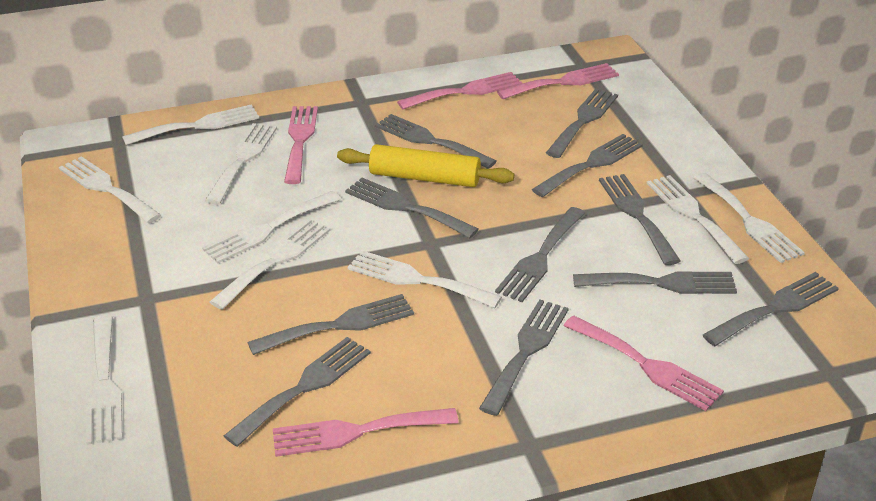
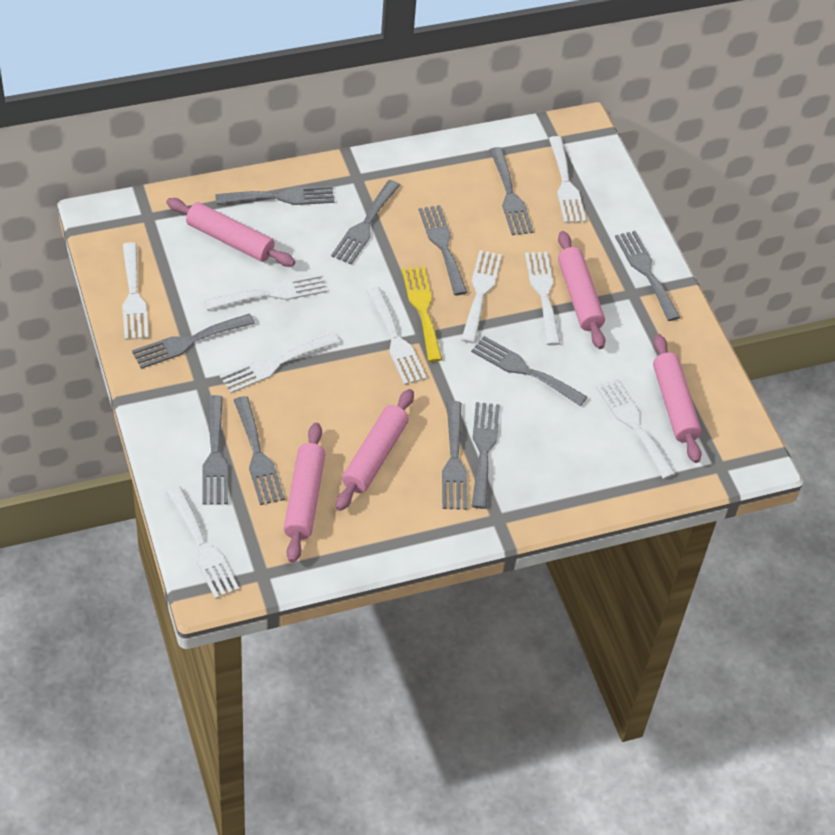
pink fork: 5 -> 0
pink rolling pin: 0 -> 5
yellow fork: 0 -> 1
yellow rolling pin: 1 -> 0

